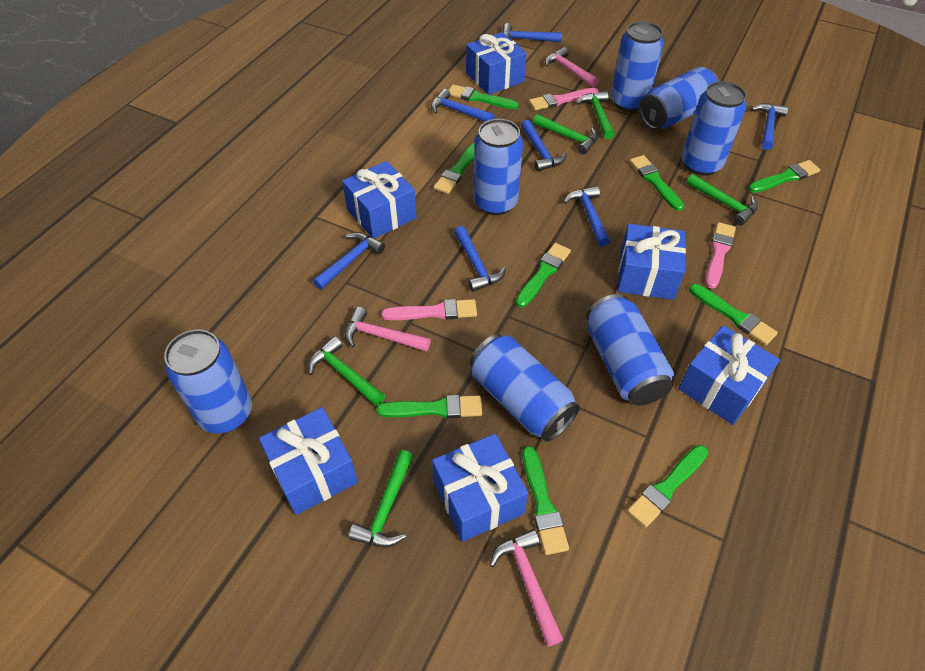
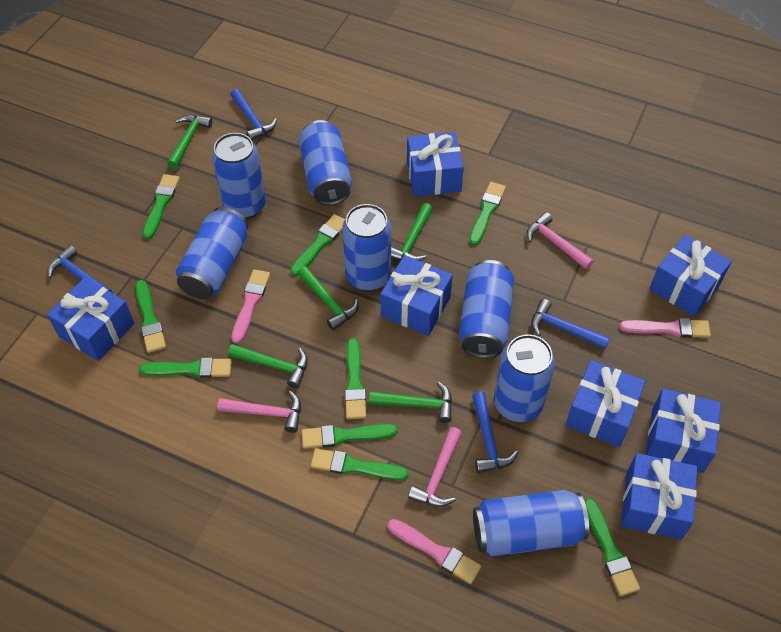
blue gift: 6 -> 7
blue hammer: 7 -> 4

